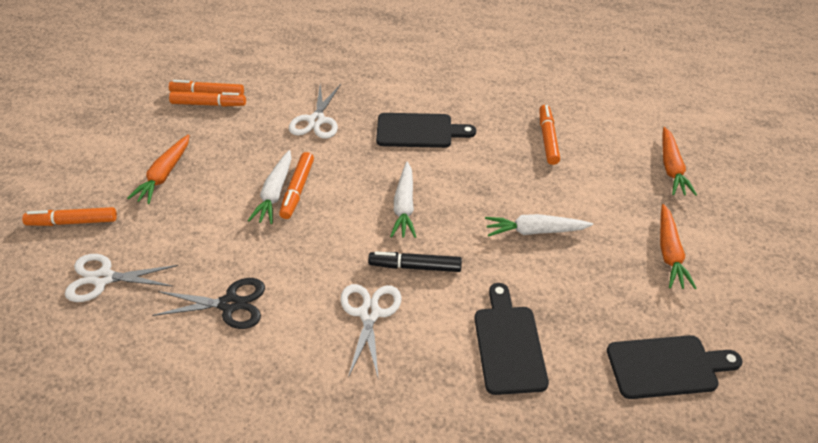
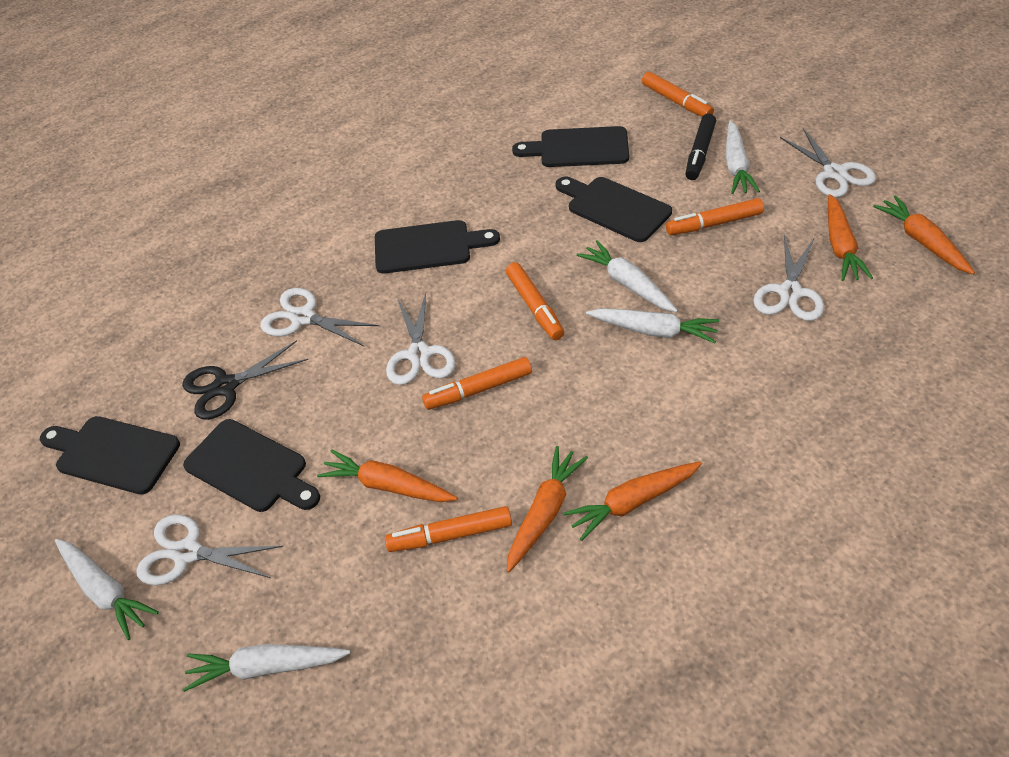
black cutting board: 3 -> 5
orange carrot: 3 -> 5
white carrot: 3 -> 5
white scissors: 3 -> 5

